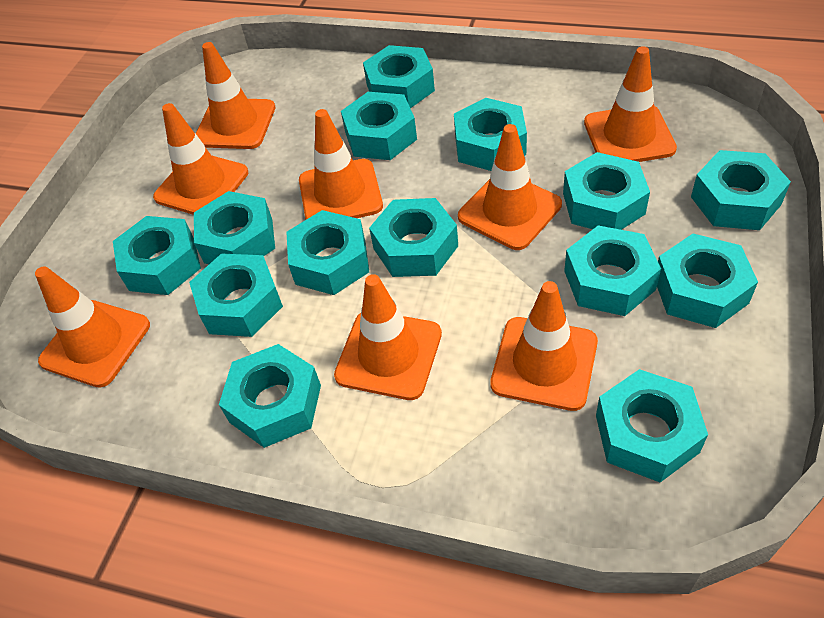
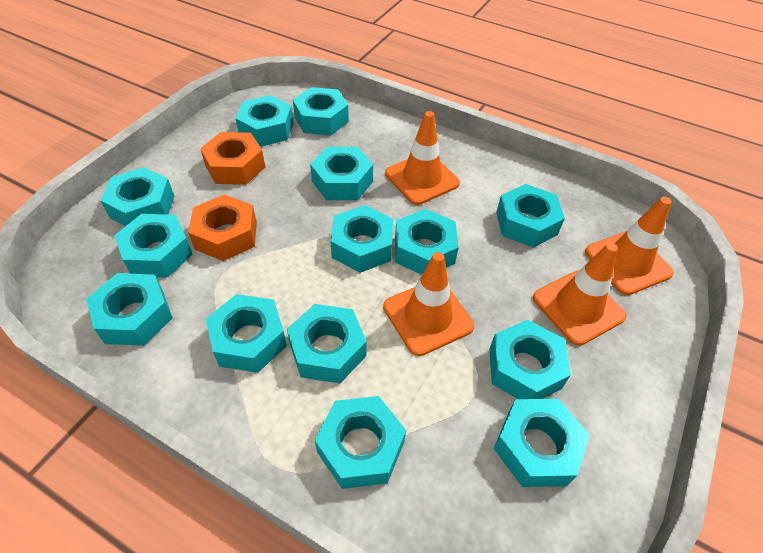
orange nut: 0 -> 2
orange traffic cone: 8 -> 4

